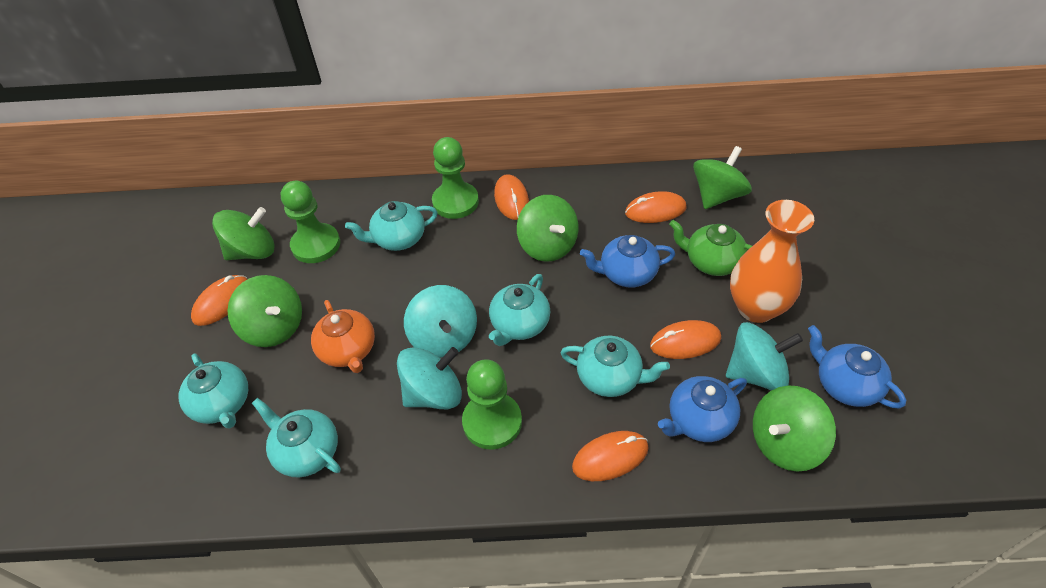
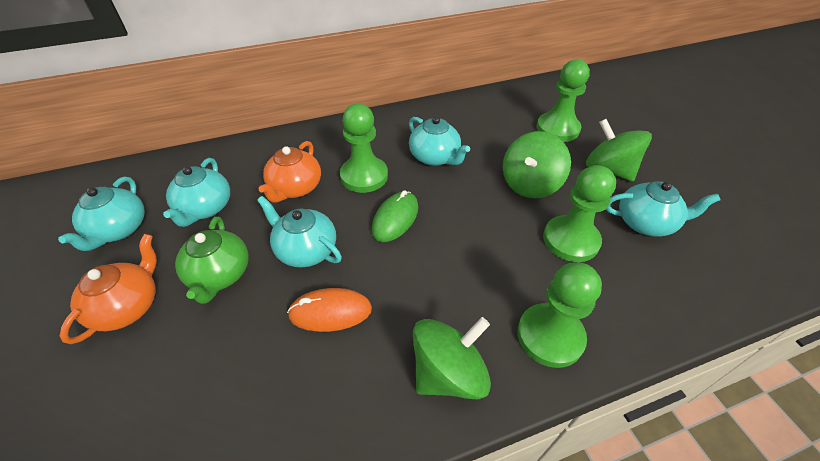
blue teapot: 3 -> 0
green mouse: 0 -> 1
green pawn: 3 -> 4
green spinning top: 5 -> 3
orange mouse: 5 -> 1
orange teapot: 1 -> 2
orange vase: 1 -> 0
turquoise spinning top: 3 -> 0

